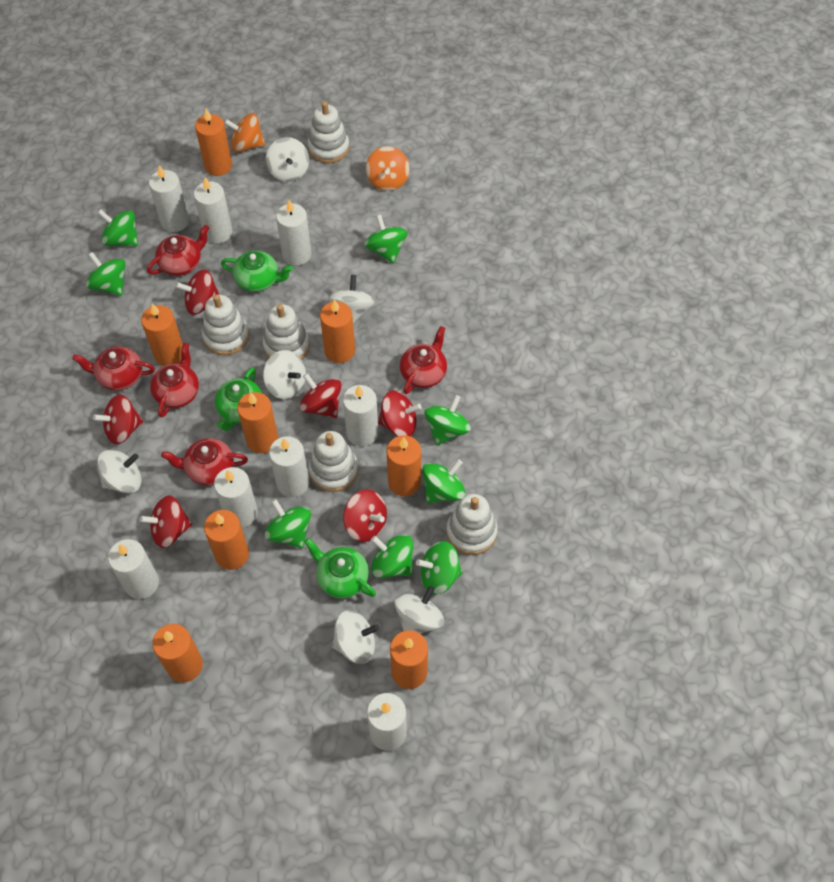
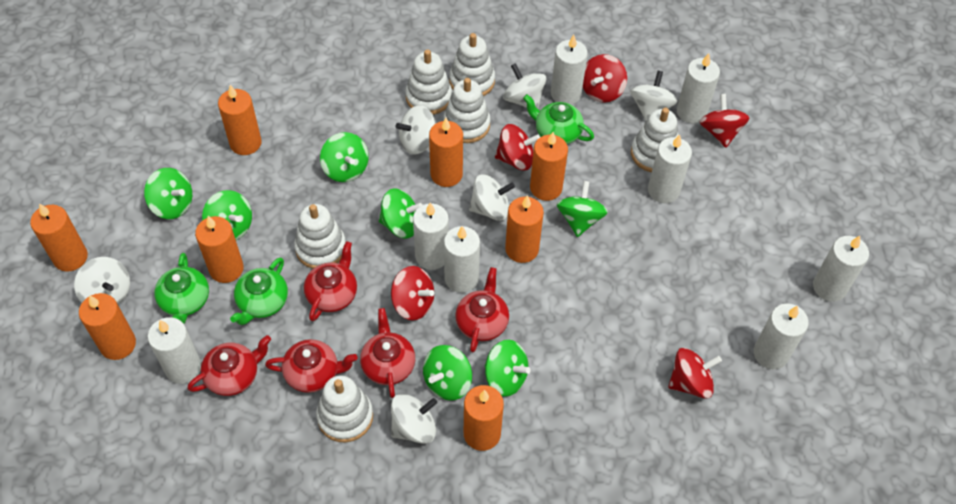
green spinning top: 8 -> 7
orange spinning top: 2 -> 0
red spinning top: 6 -> 5
white stacking toy: 5 -> 6

